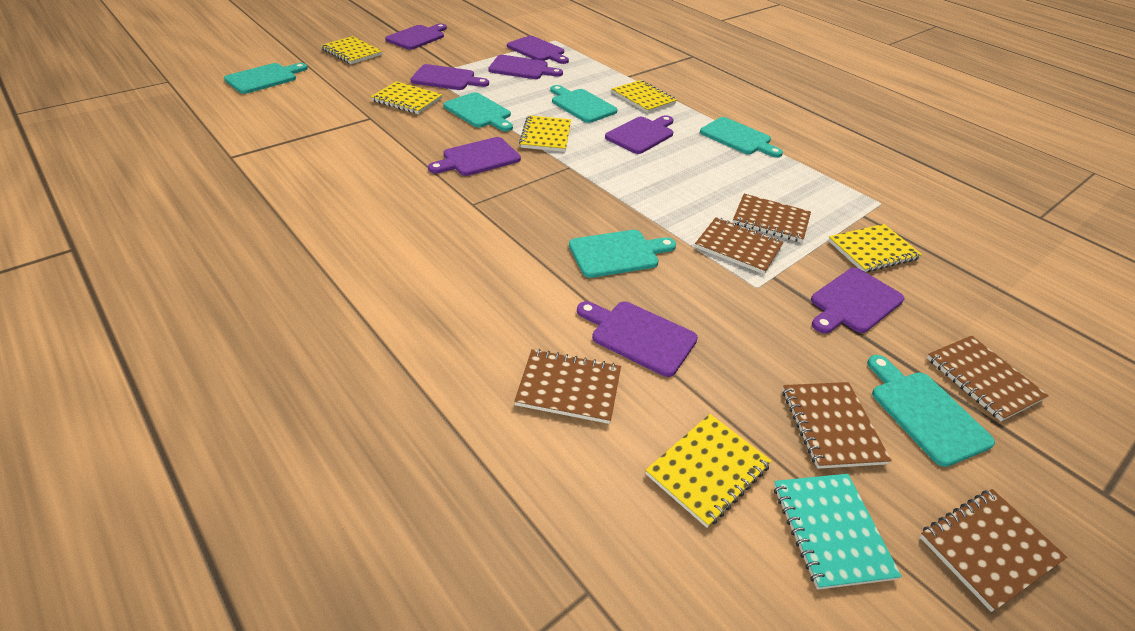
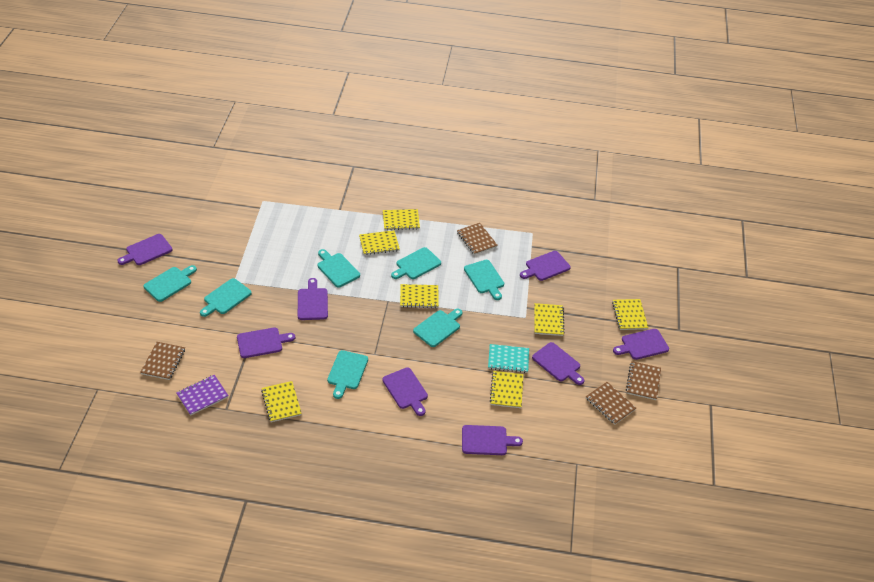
brown notebook: 6 -> 4
purple notebook: 0 -> 1
turquoise cutting board: 6 -> 7
yellow notebook: 6 -> 7

